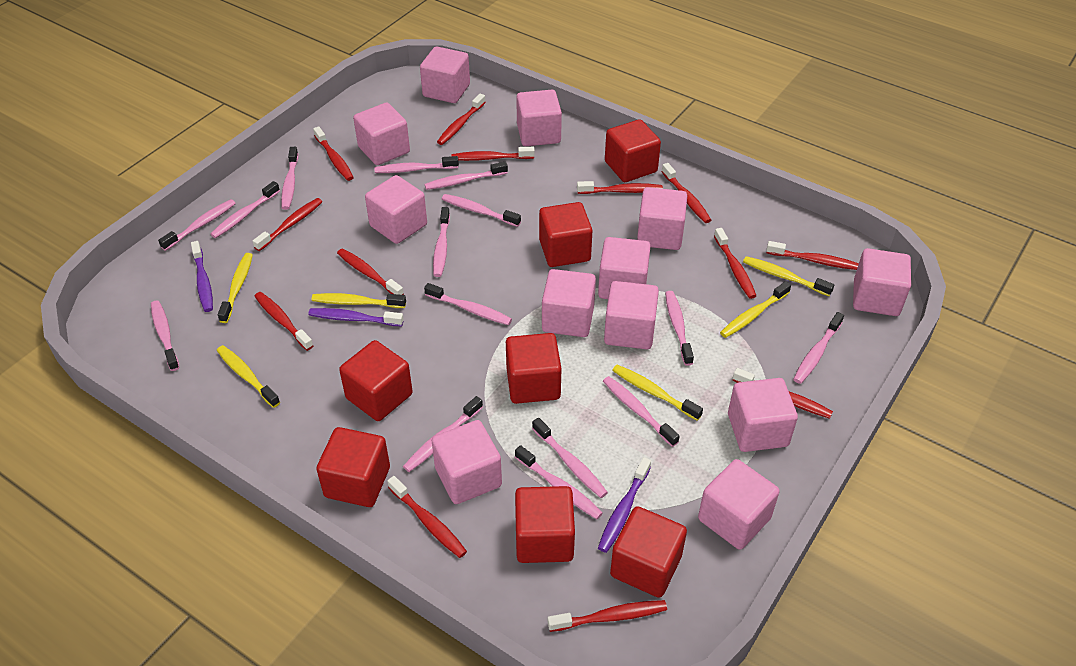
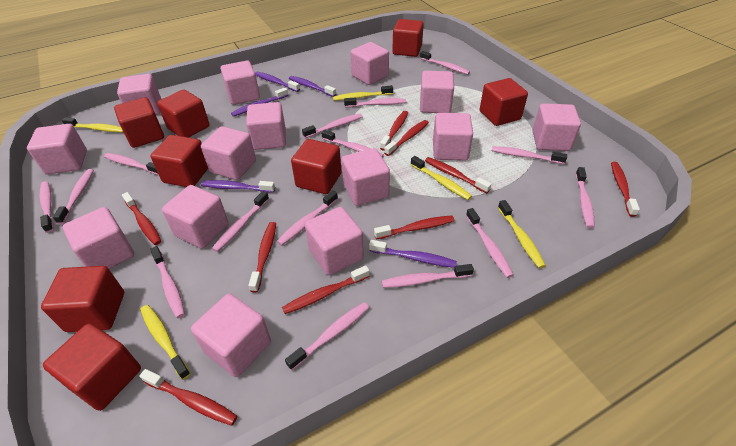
pink cube: 12 -> 14
purple toothbrush: 3 -> 5
red cube: 7 -> 8
red toothbrush: 13 -> 9
yellow toothbrush: 6 -> 5

